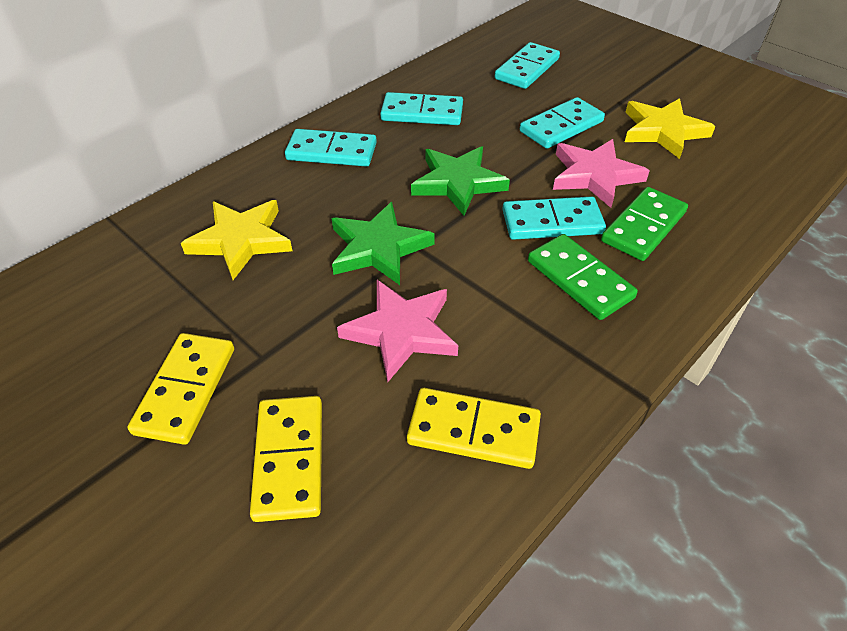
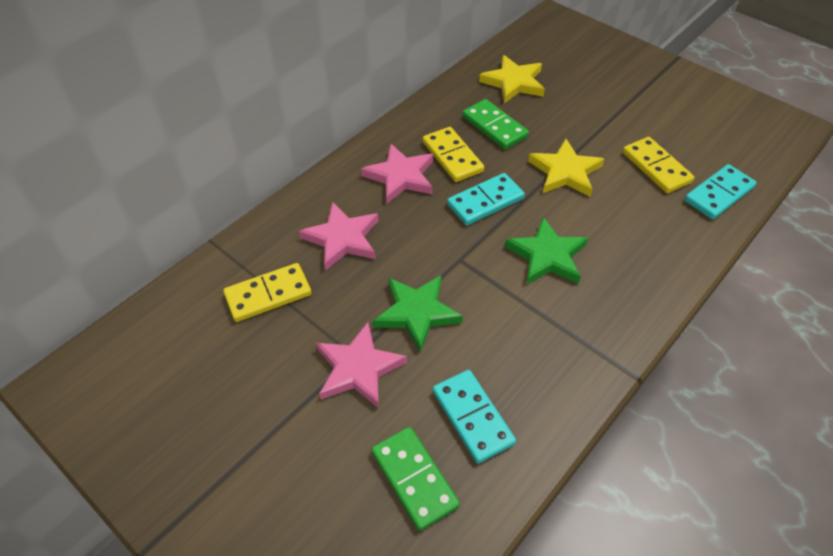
pink star: 2 -> 3
turquoise domino: 5 -> 3

